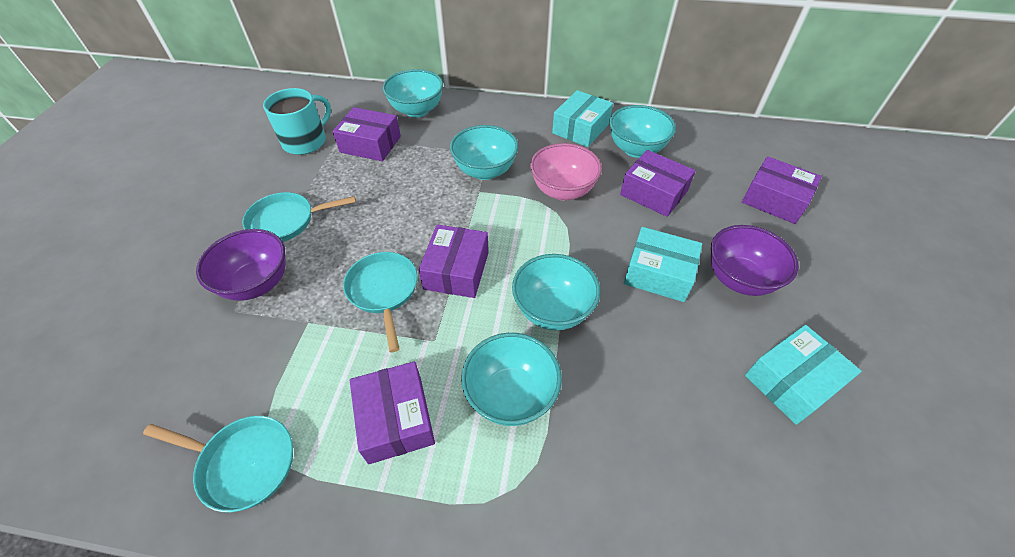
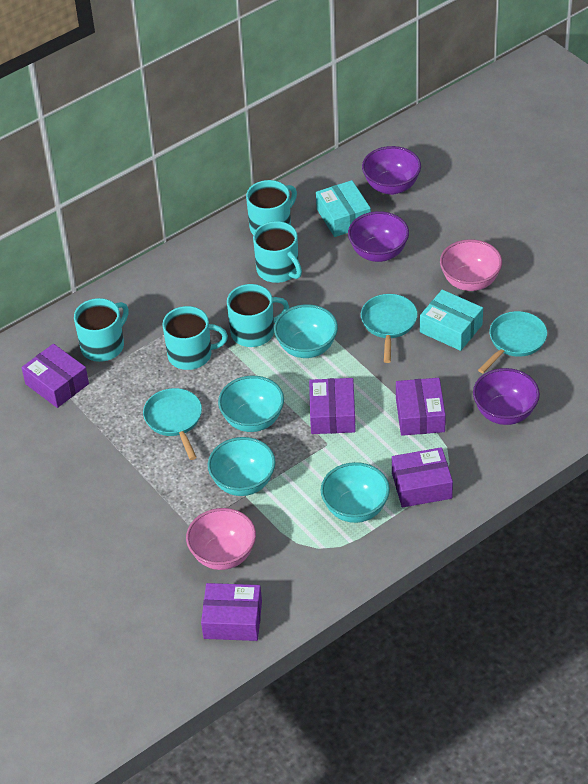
pink bowl: 1 -> 2
purple bowl: 2 -> 3
turquoise bowl: 5 -> 4
turquoise box: 3 -> 2
turquoise mug: 1 -> 5

